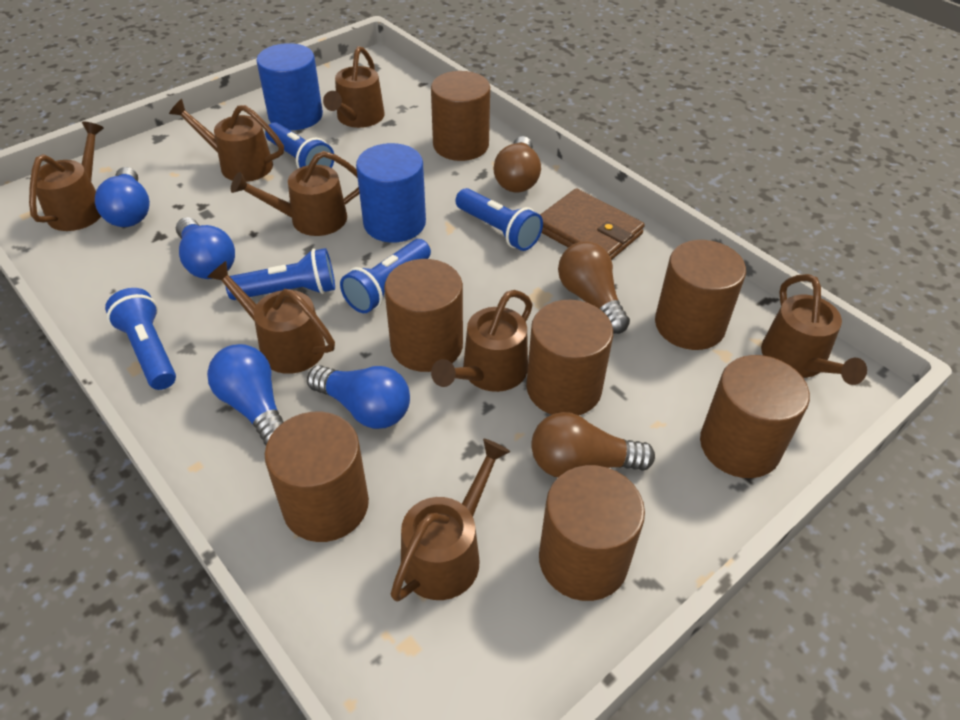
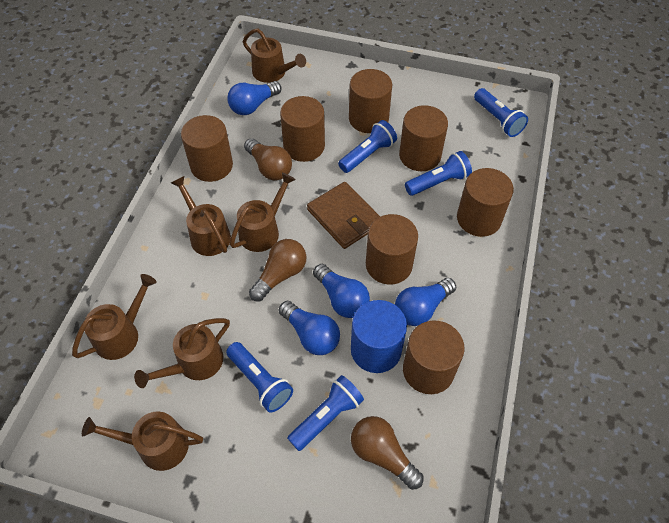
blue cylinder: 2 -> 1
brown watering can: 8 -> 6

